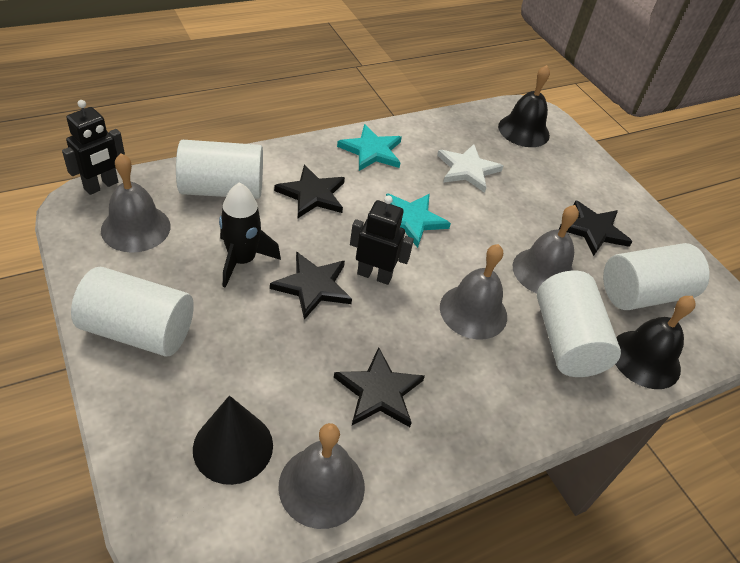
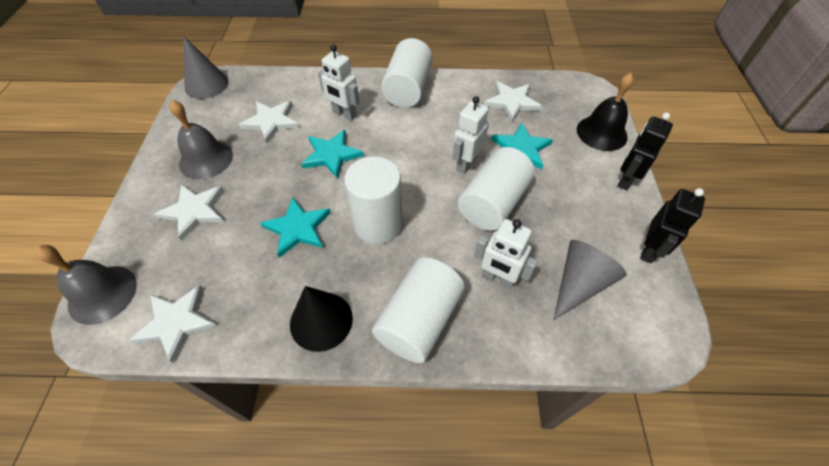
black bell: 2 -> 1
black rocket: 1 -> 0
black star: 4 -> 0
grey bell: 4 -> 2
grey cone: 0 -> 2
turquoise star: 2 -> 3
white robot: 0 -> 3
white star: 1 -> 4

